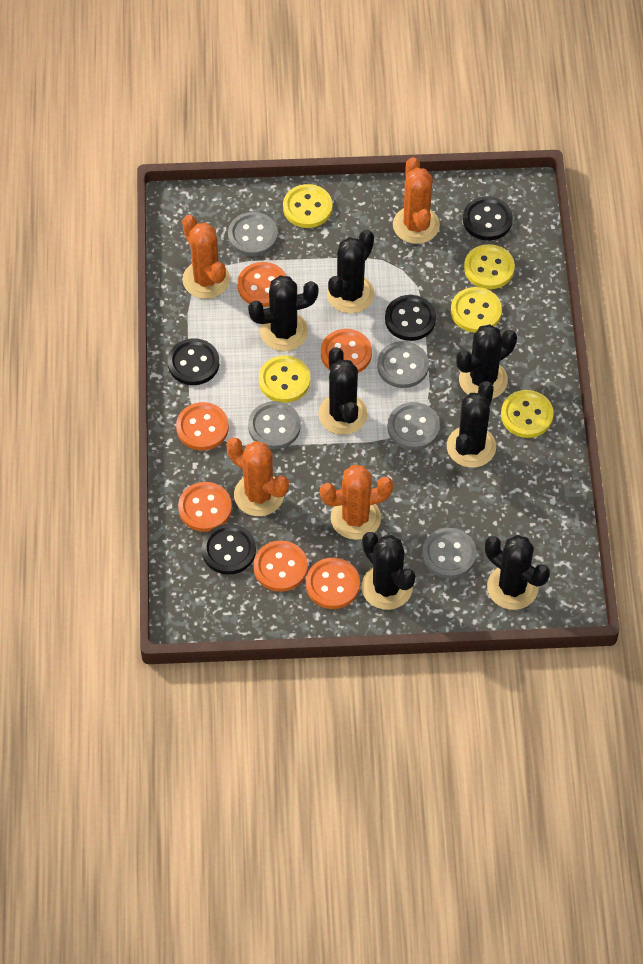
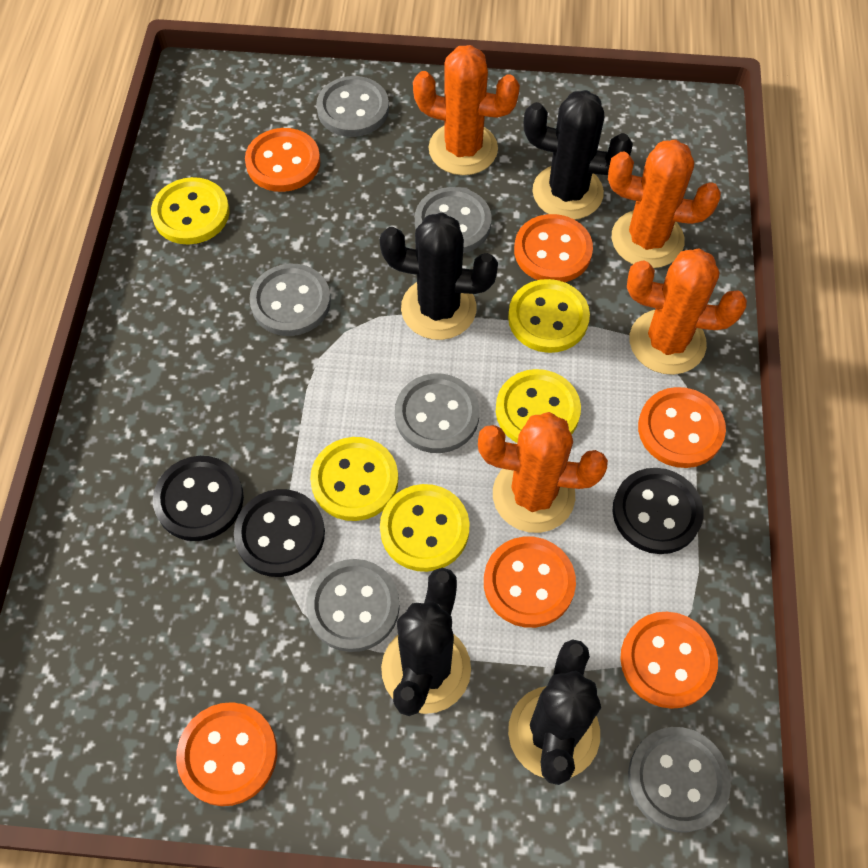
black button: 4 -> 3
black cactus: 7 -> 4
grey button: 5 -> 6

